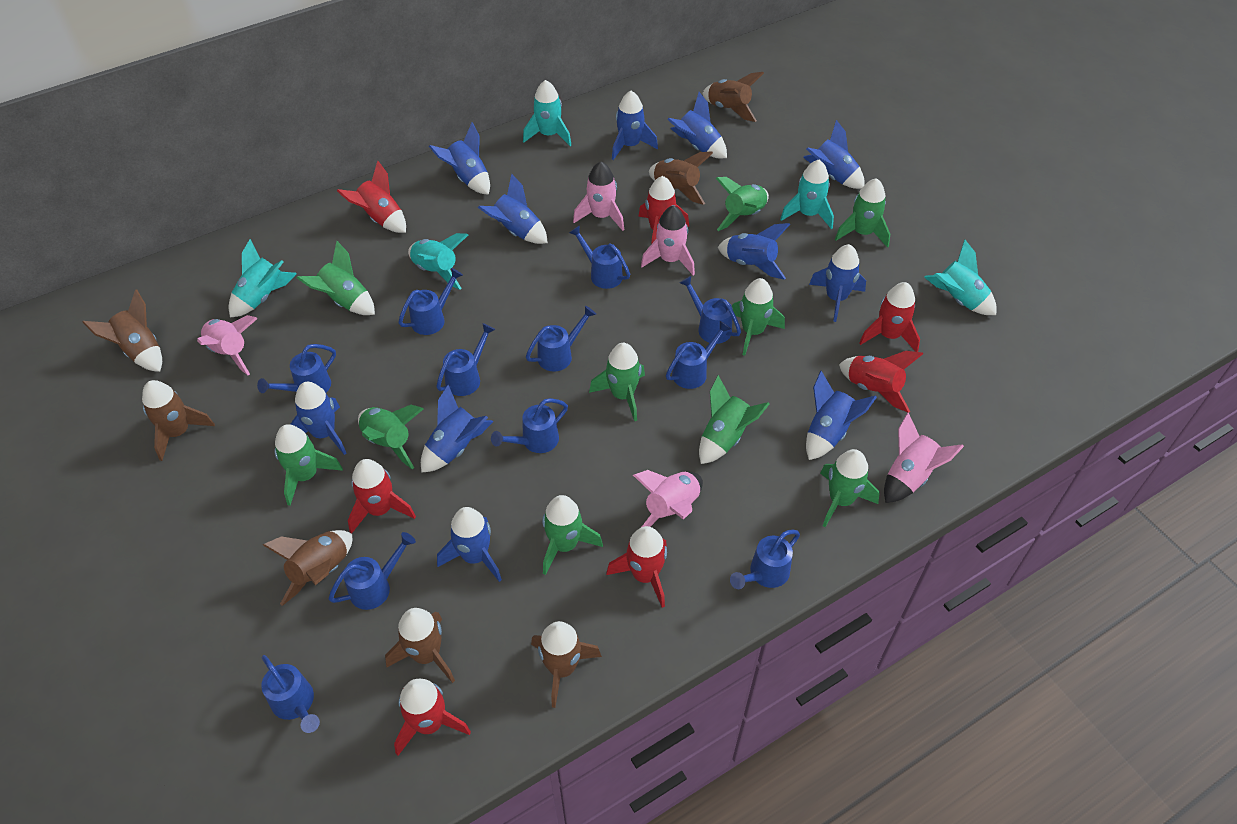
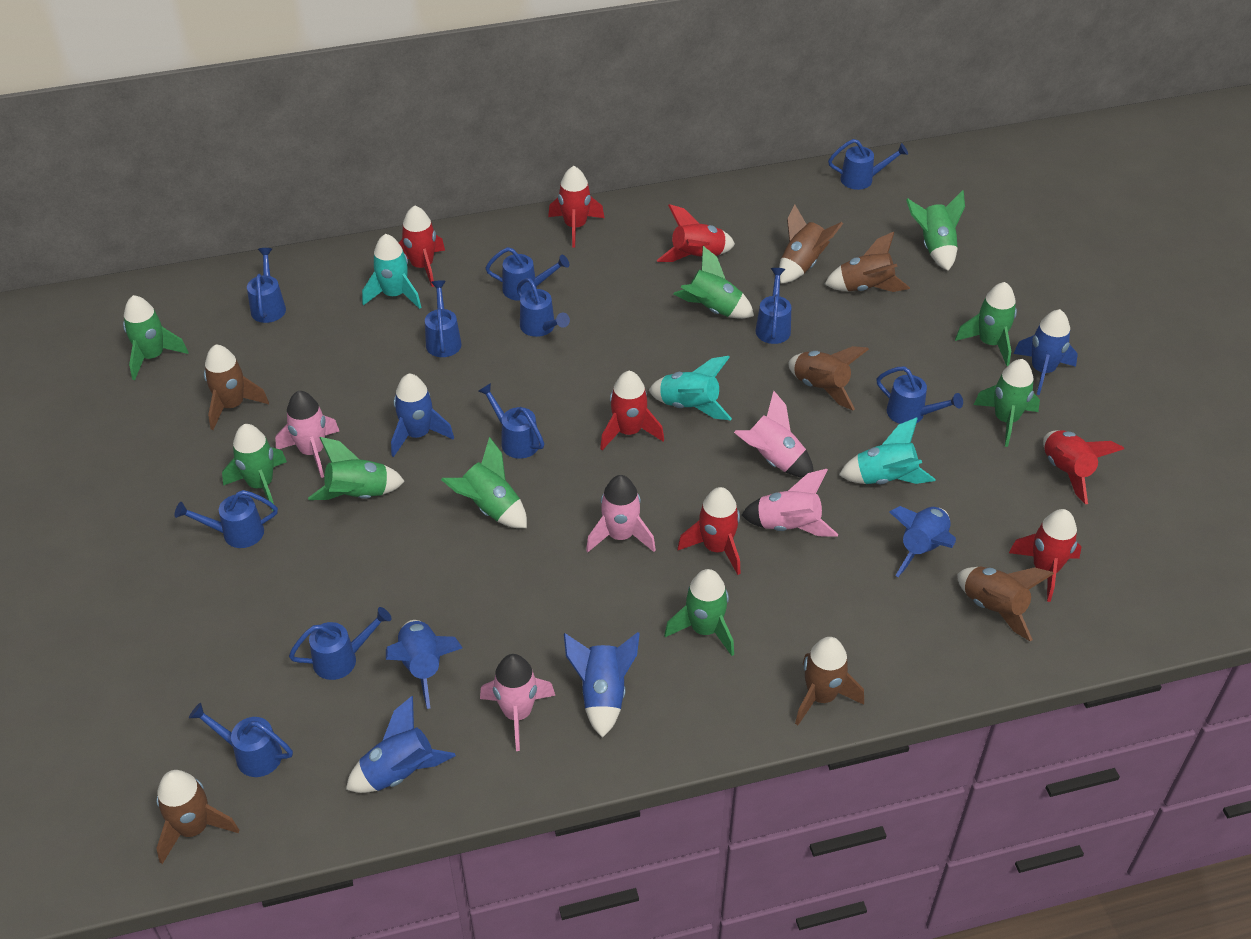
blue rocket: 11 -> 6
green rocket: 10 -> 9
turquoise rocket: 5 -> 3

